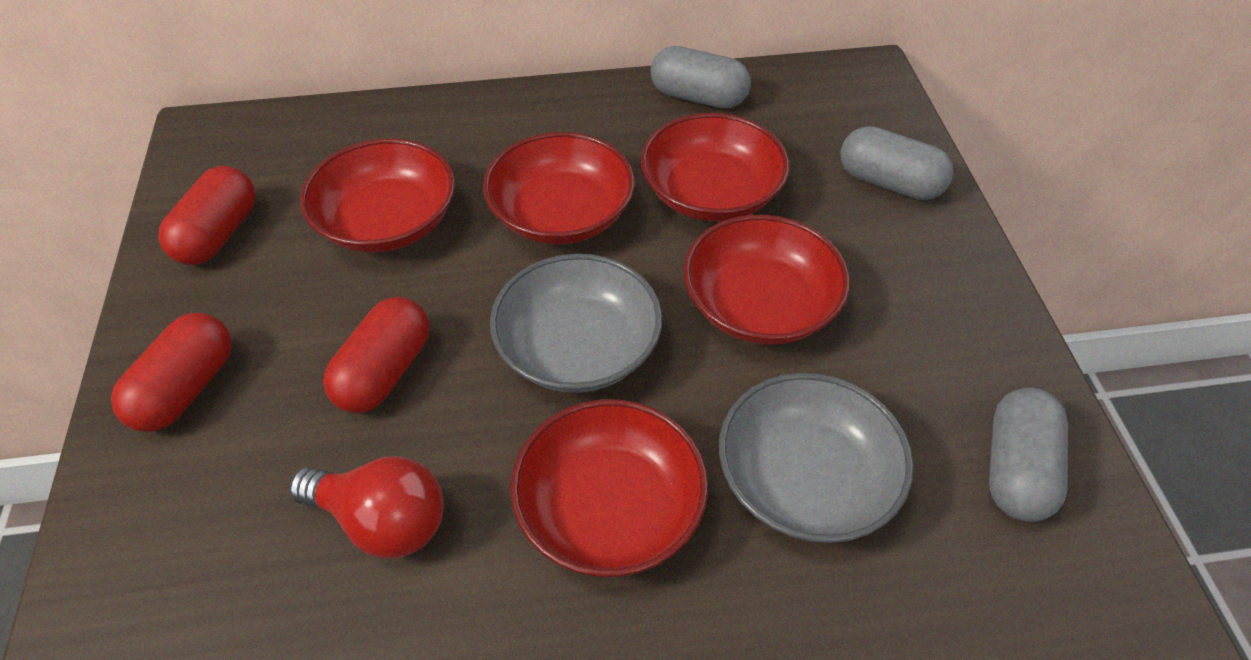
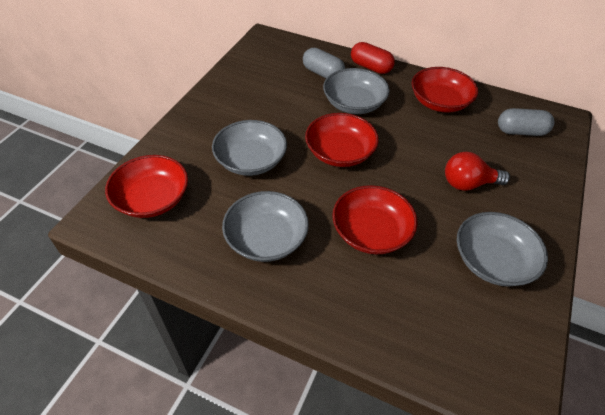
grey bowl: 2 -> 4
grey capsule: 3 -> 2
red bowl: 5 -> 4
red capsule: 3 -> 1

